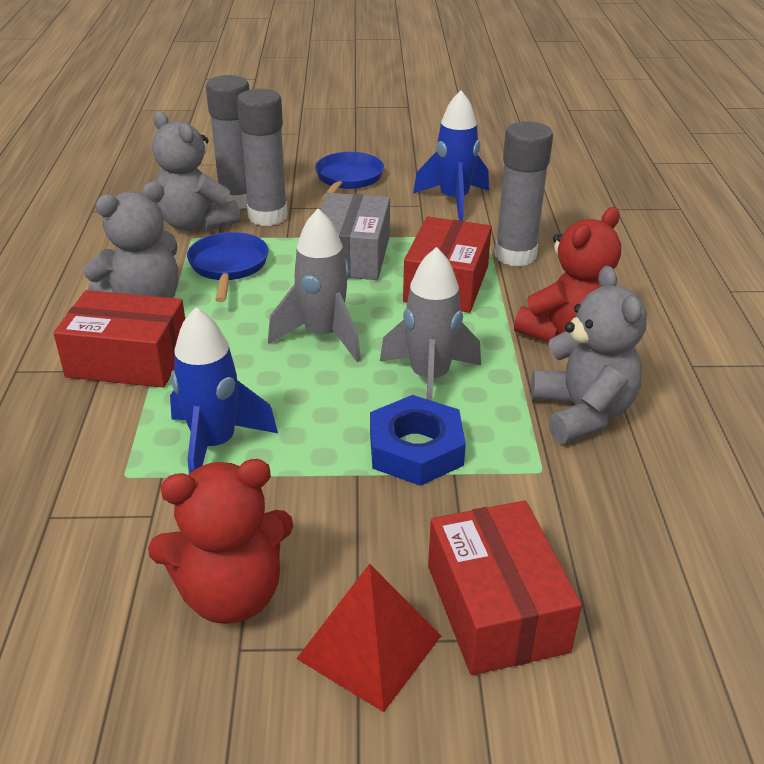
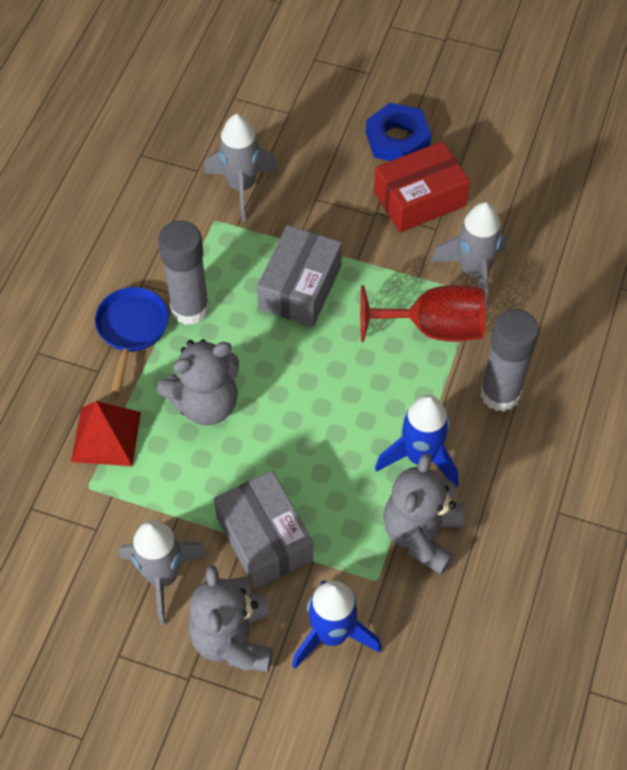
blue pan: 2 -> 1
grey box: 1 -> 2
grey glue stick: 3 -> 2
grey rocket: 2 -> 3
red box: 3 -> 1
red goblet: 0 -> 1
red teddy bear: 2 -> 0

